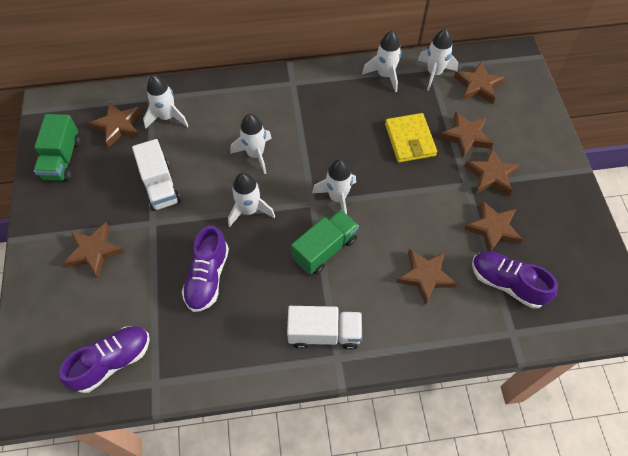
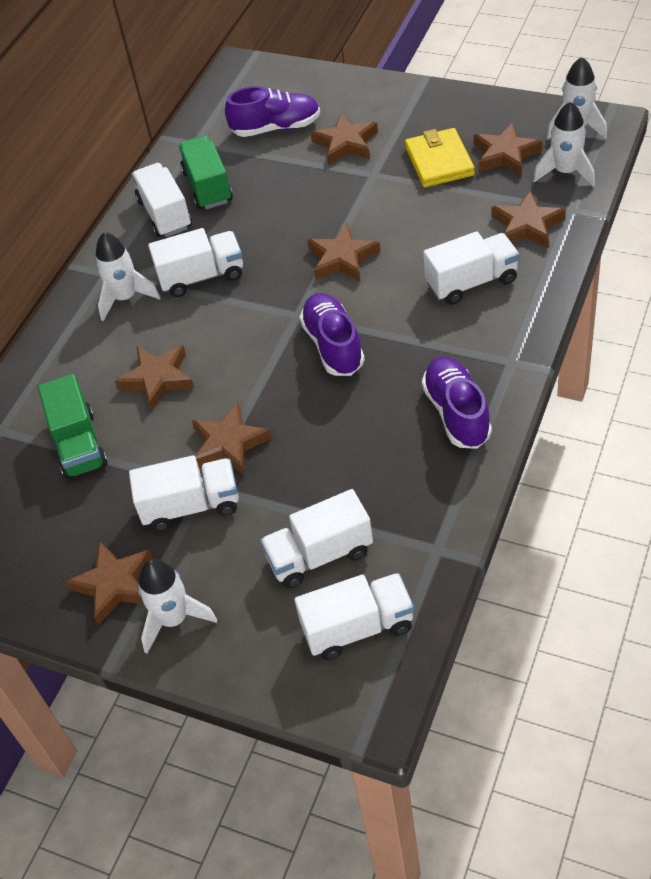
white rocket: 6 -> 4
white truck: 2 -> 6

